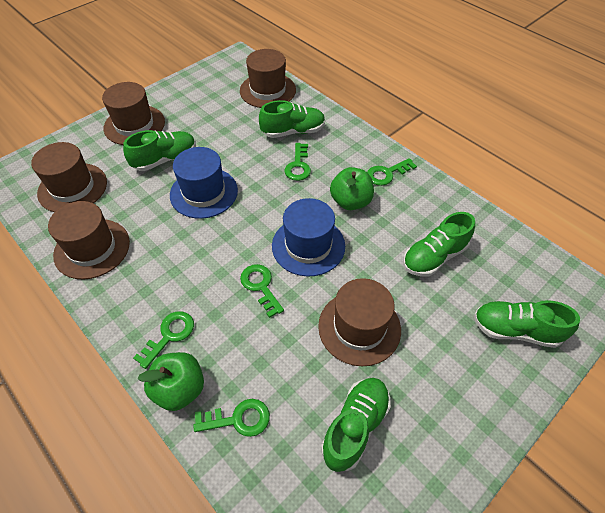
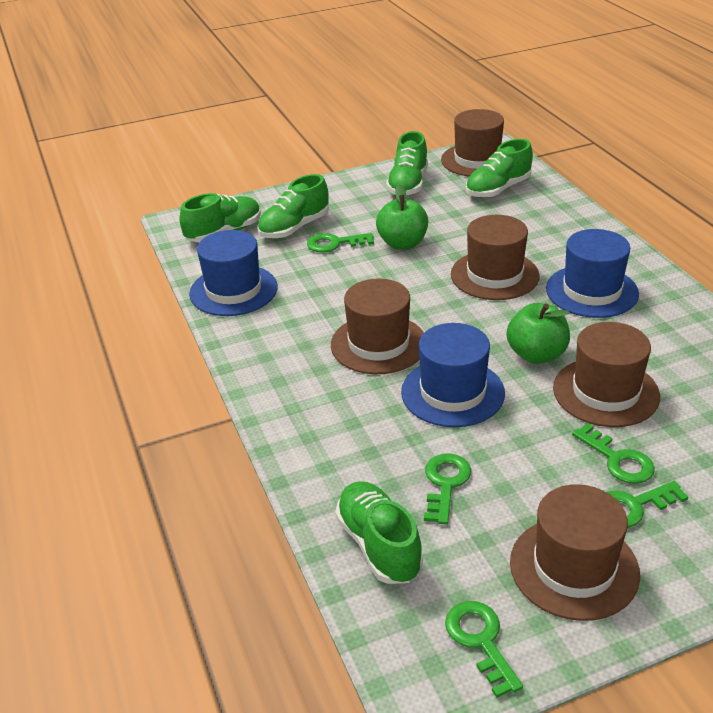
blue hat: 2 -> 3

